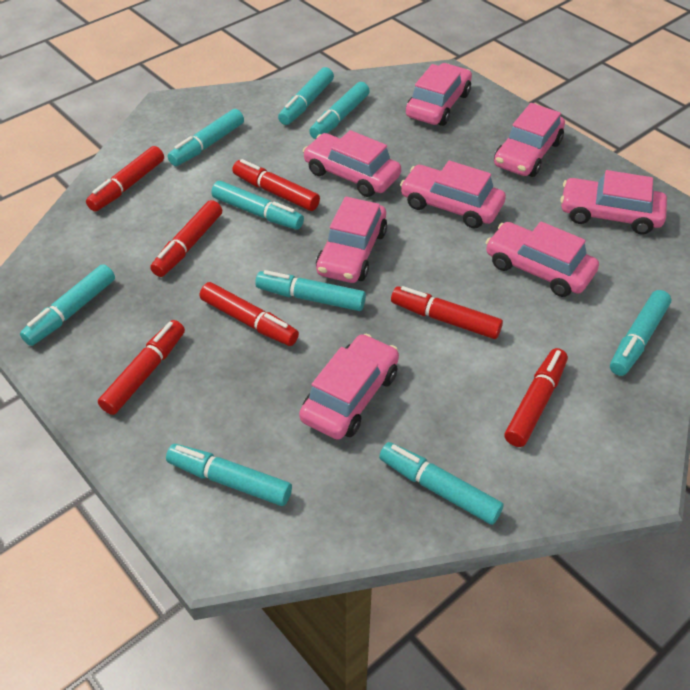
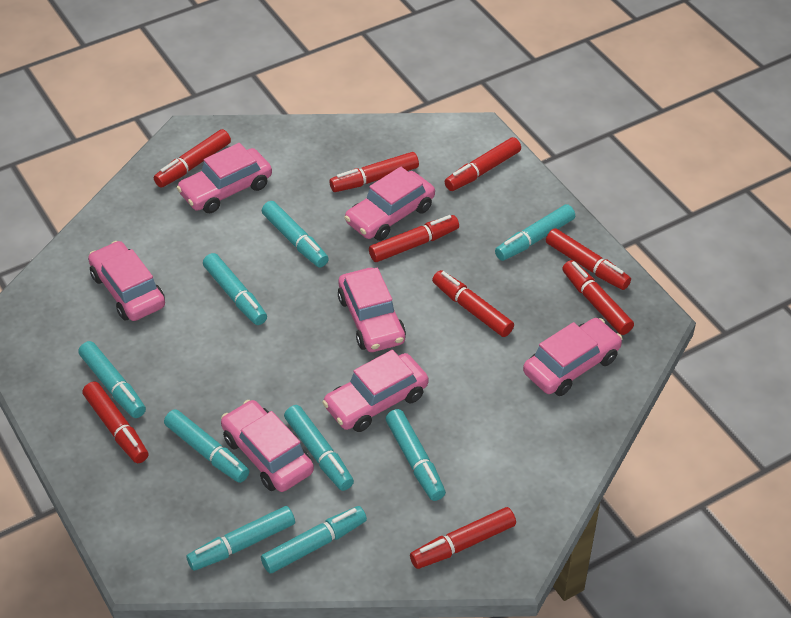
pink car: 8 -> 7
red marker: 7 -> 9

